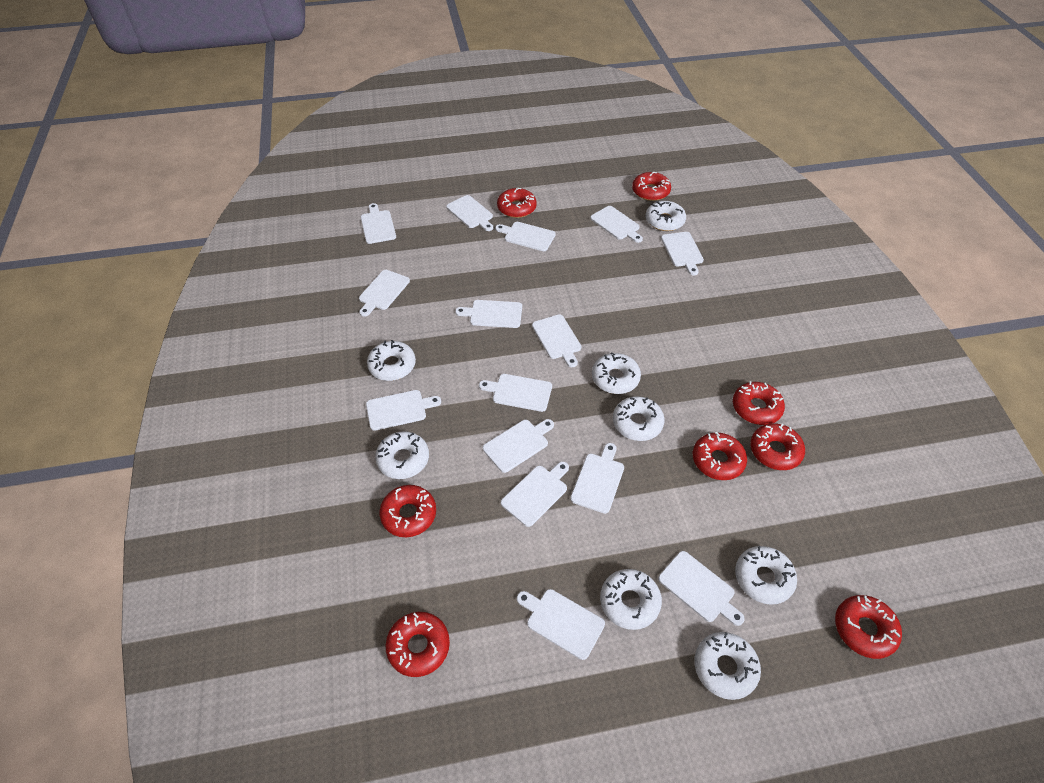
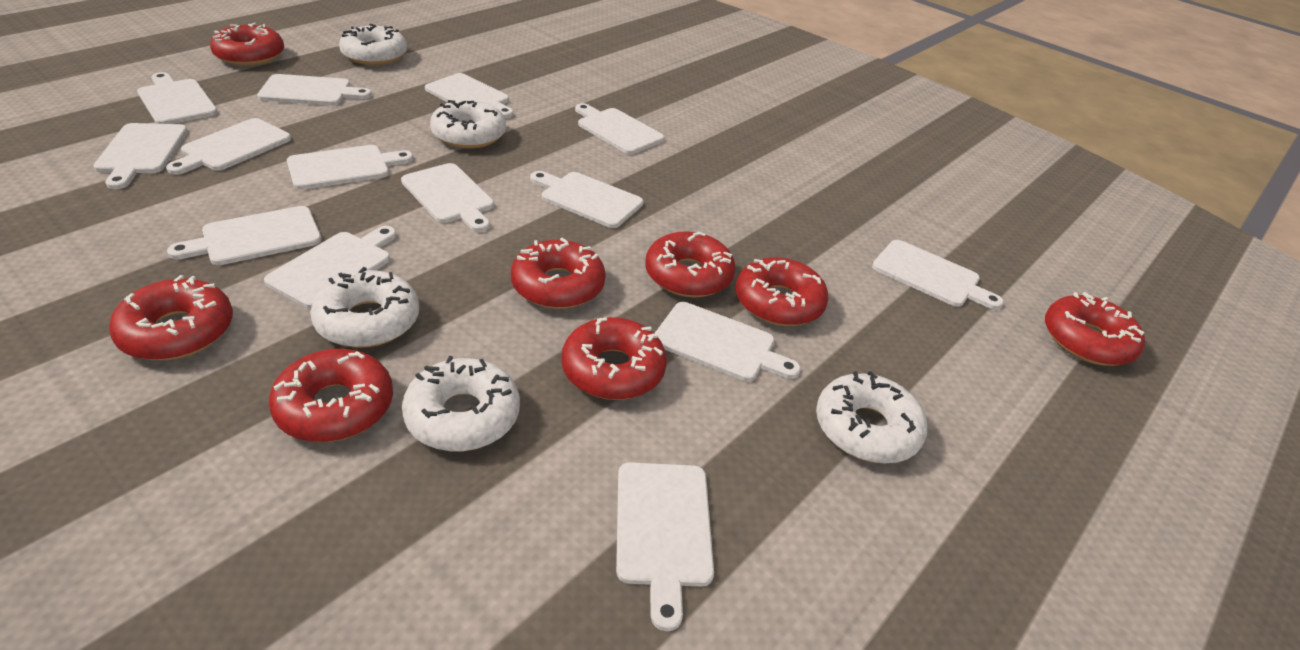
white cutting board: 15 -> 14
white donut: 8 -> 5

